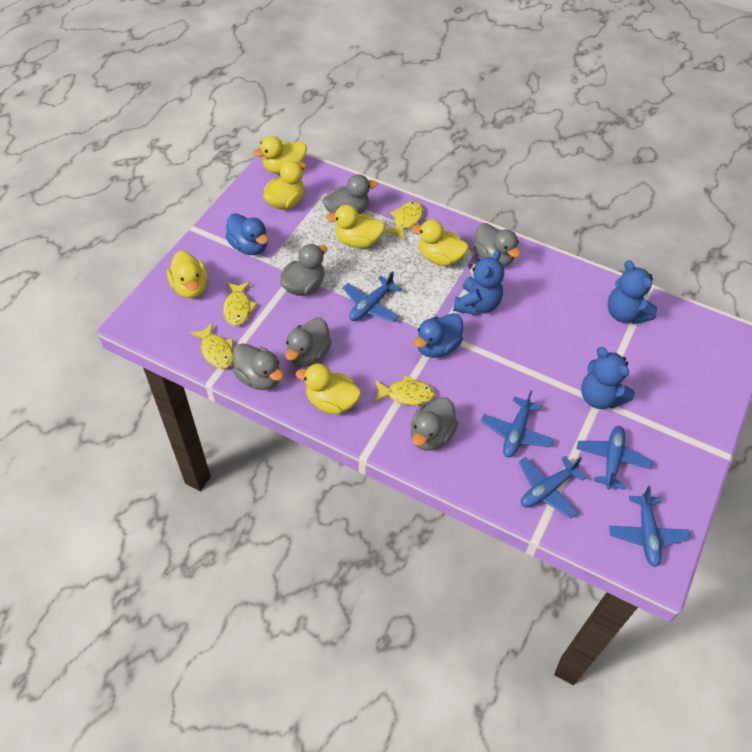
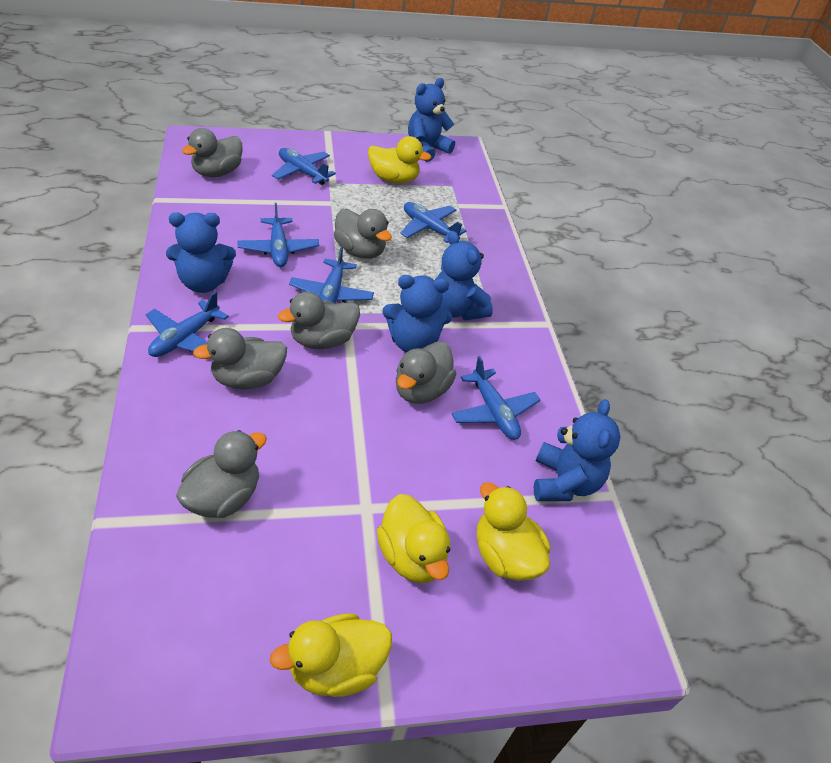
blue duck: 2 -> 0
blue plane: 5 -> 6
blue teddy bear: 3 -> 5
yellow duck: 6 -> 4
yellow fish: 4 -> 0

